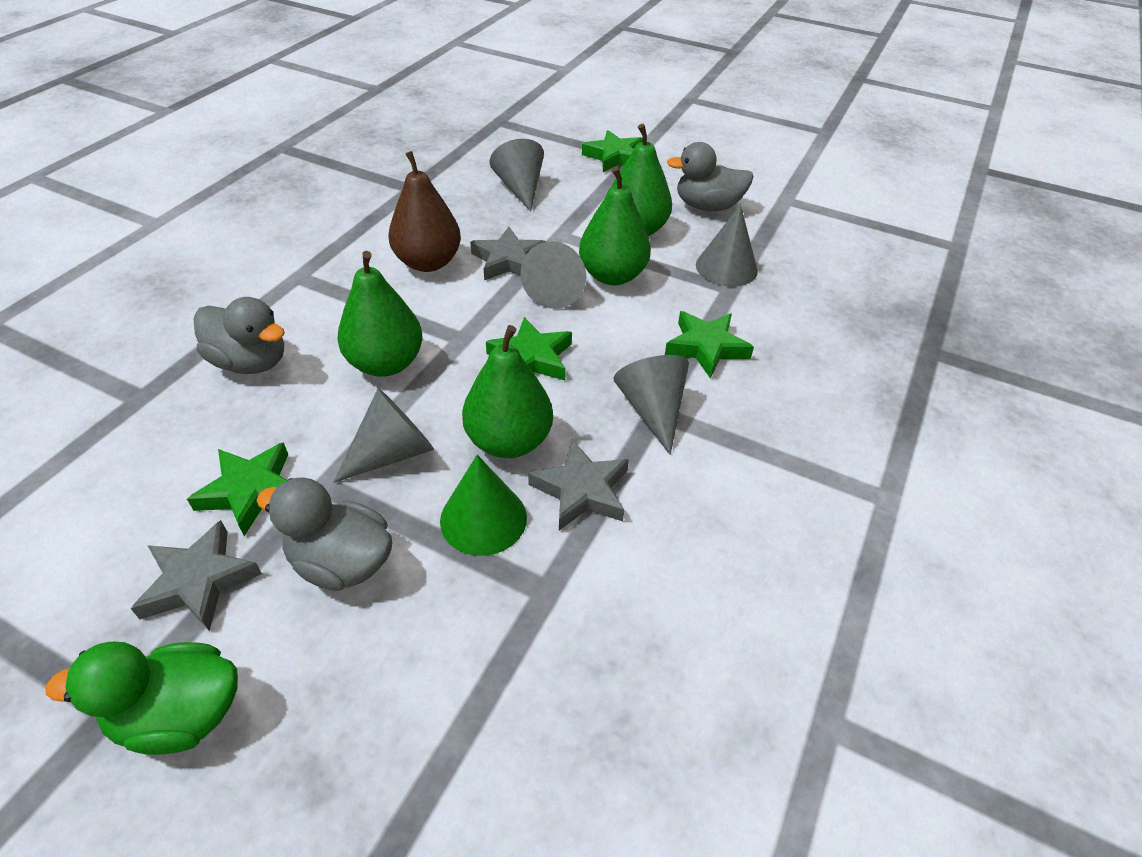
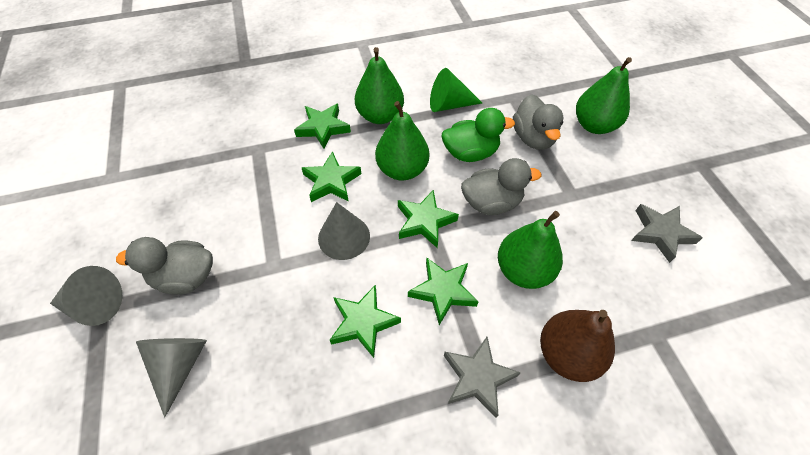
green star: 4 -> 5
grey cone: 5 -> 3
grey star: 3 -> 2

